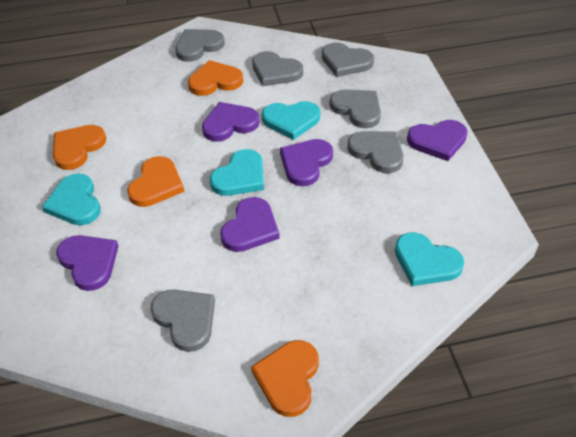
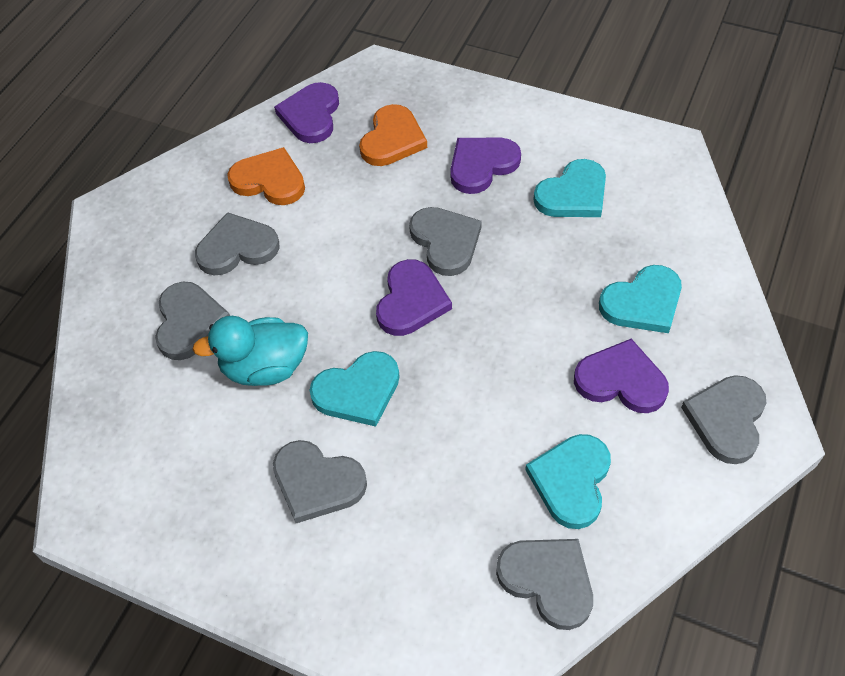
orange heart: 4 -> 2
purple heart: 5 -> 4
turquoise duck: 0 -> 1

